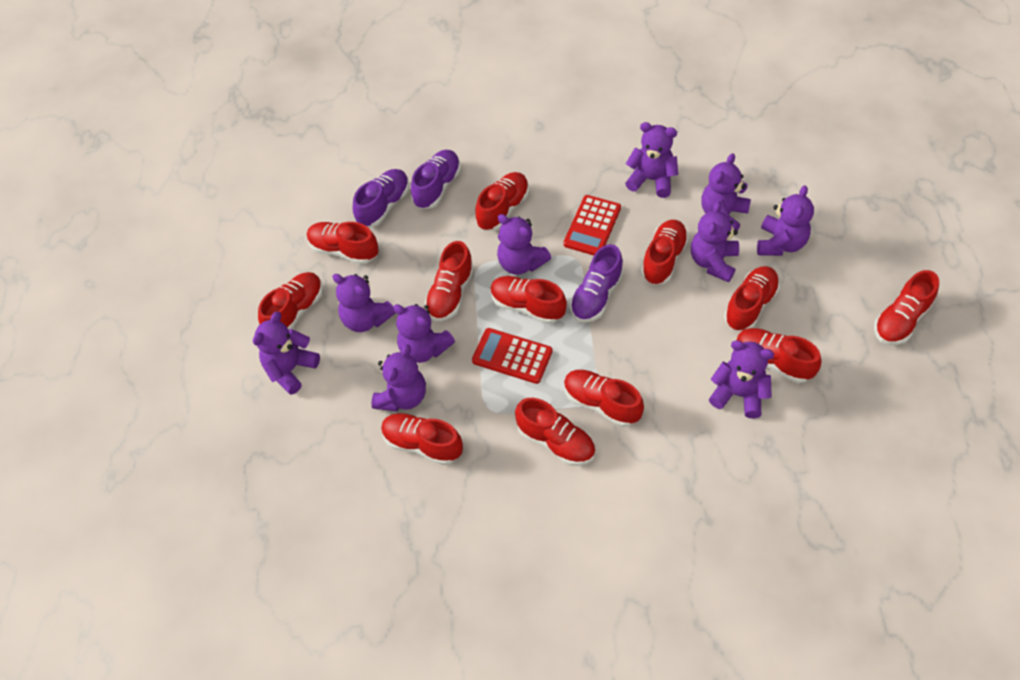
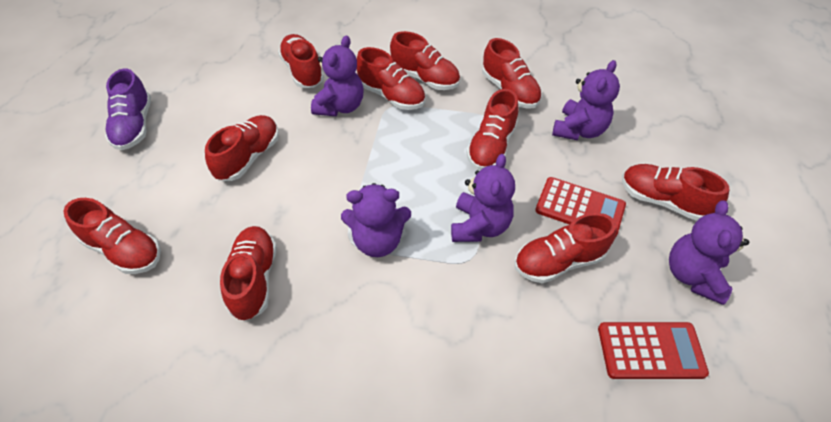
purple shoe: 3 -> 1
purple teddy bear: 10 -> 5
red shoe: 12 -> 10

